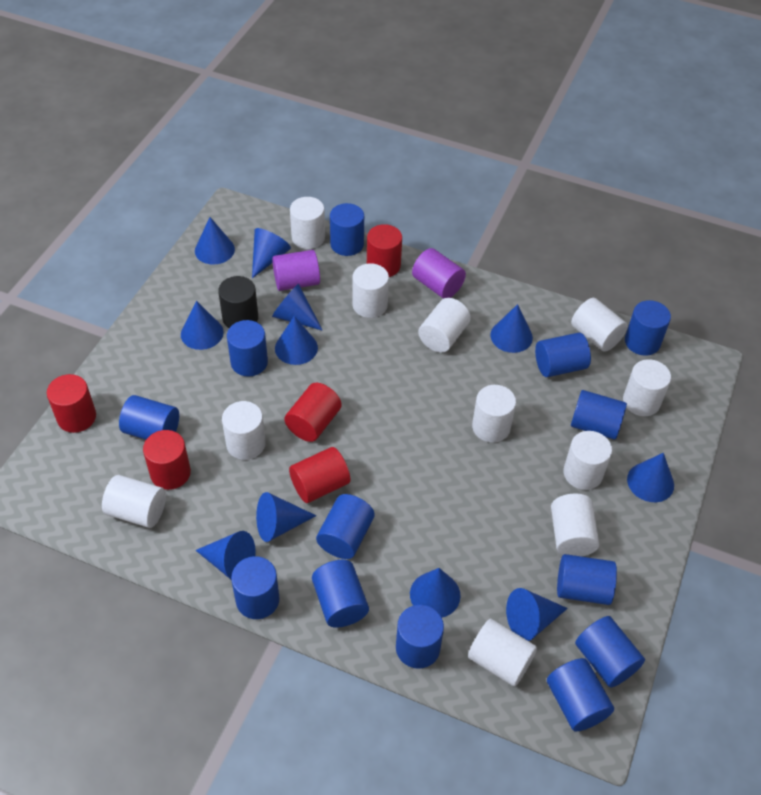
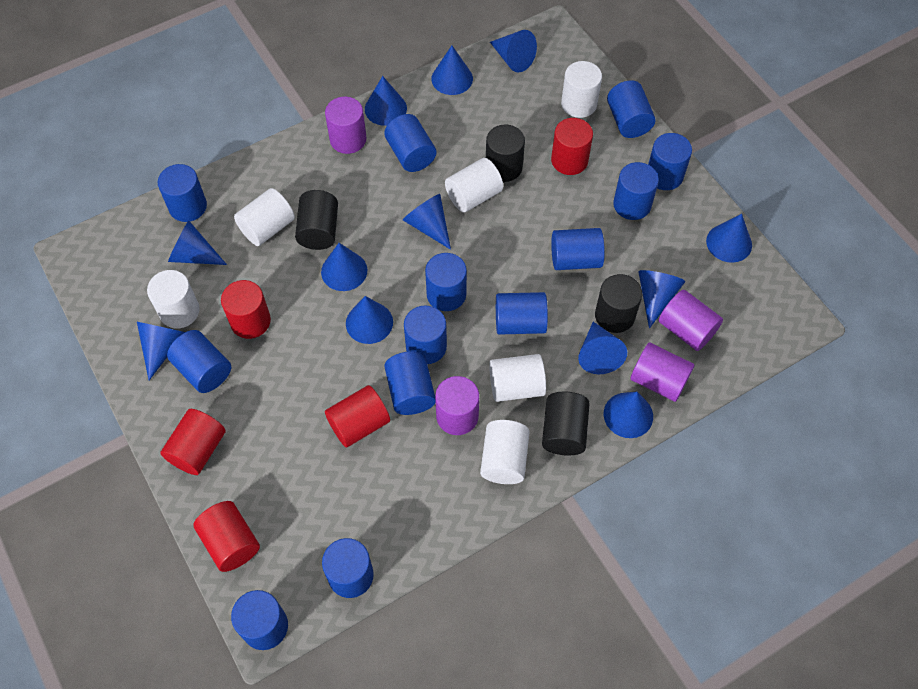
black cylinder: 1 -> 4
blue cone: 11 -> 12
purple cylinder: 2 -> 4
white cylinder: 11 -> 6

